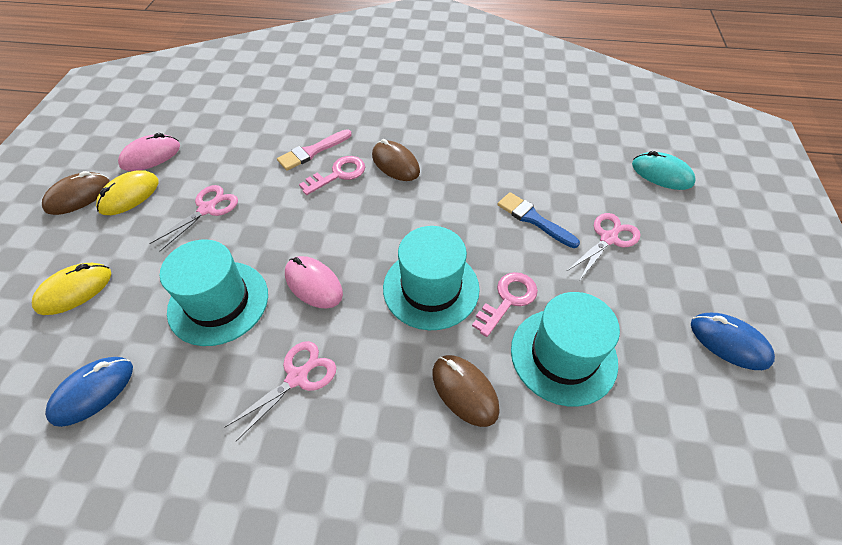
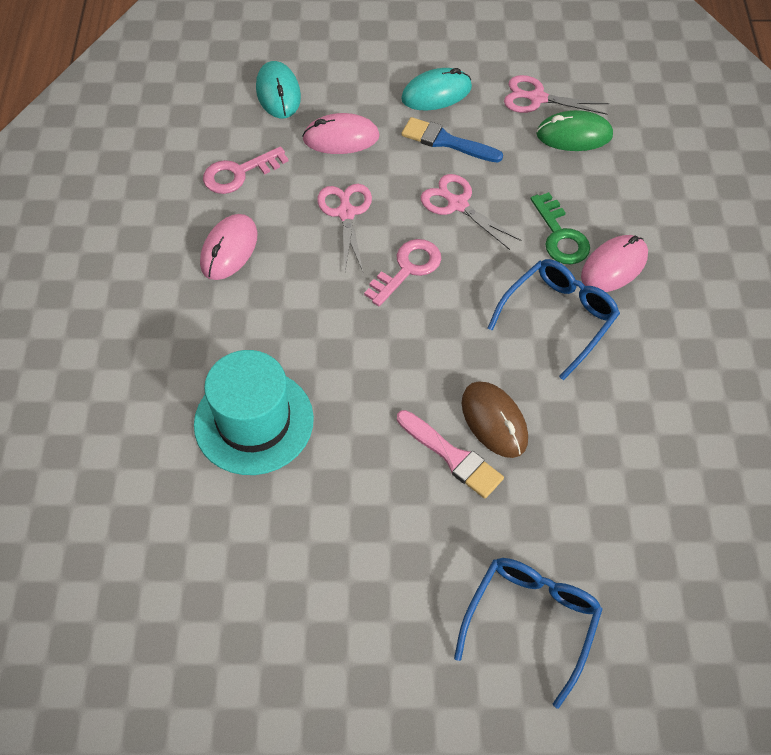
blue glasses: 0 -> 2
blue mouse: 2 -> 0
brown mouse: 3 -> 1
green key: 0 -> 1
green mouse: 0 -> 1
pink mouse: 2 -> 3
turquoise hat: 3 -> 1
turquoise mouse: 1 -> 2
yellow mouse: 2 -> 0

